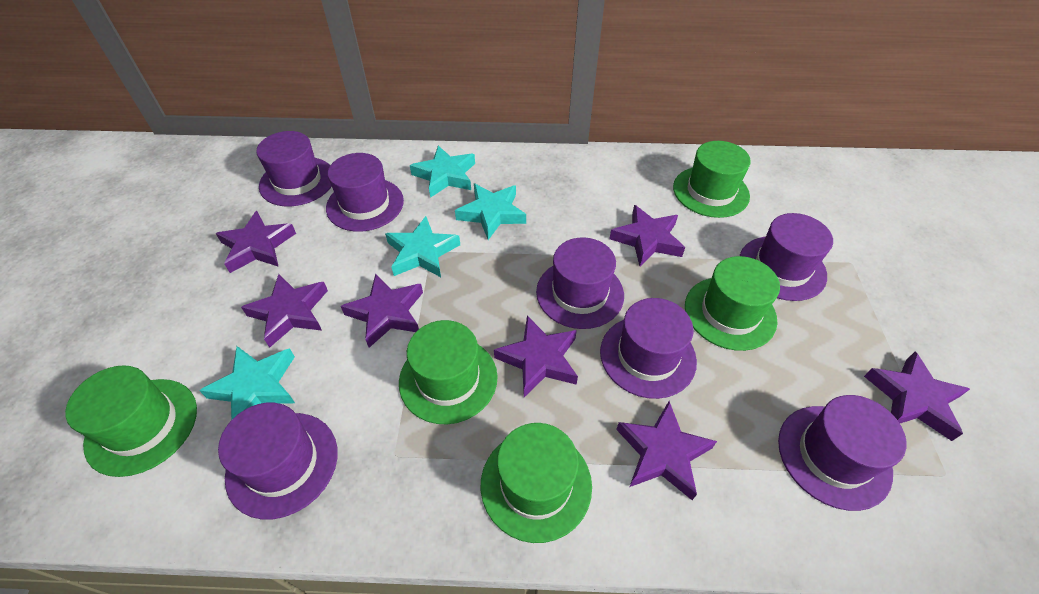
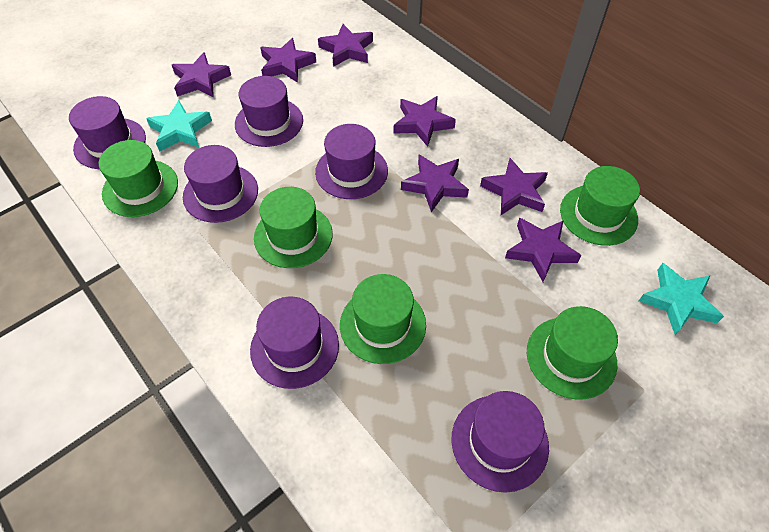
purple hat: 7 -> 6
turquoise star: 4 -> 2

